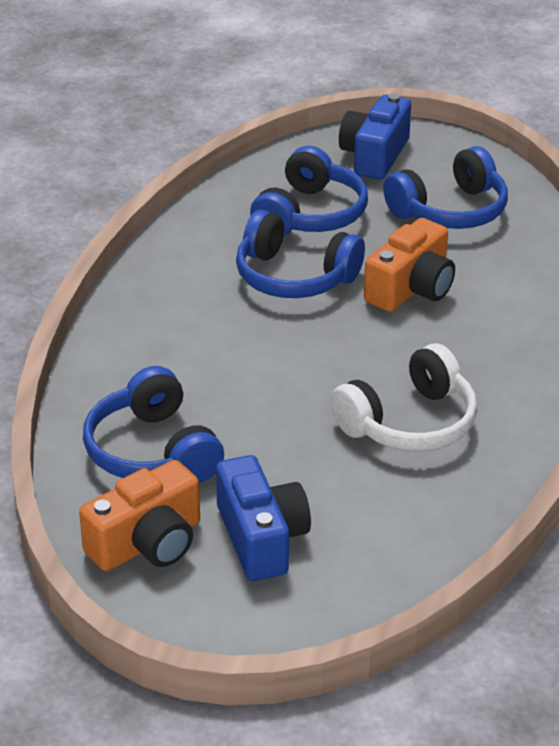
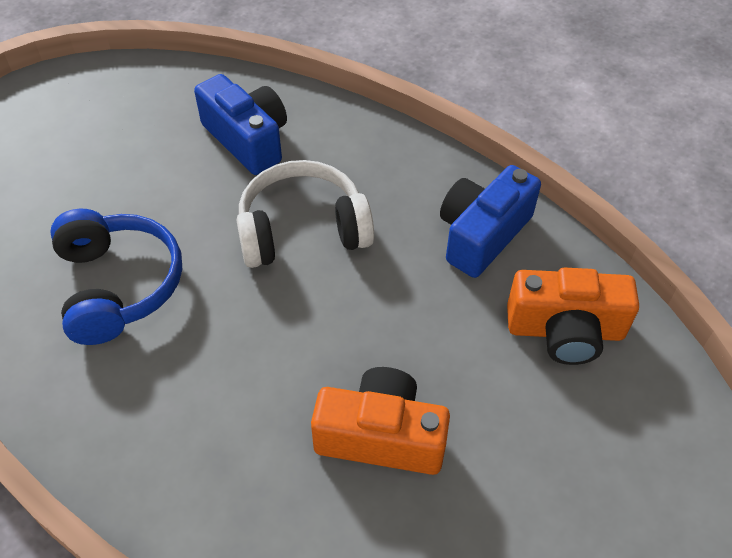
blue headphones: 4 -> 1

